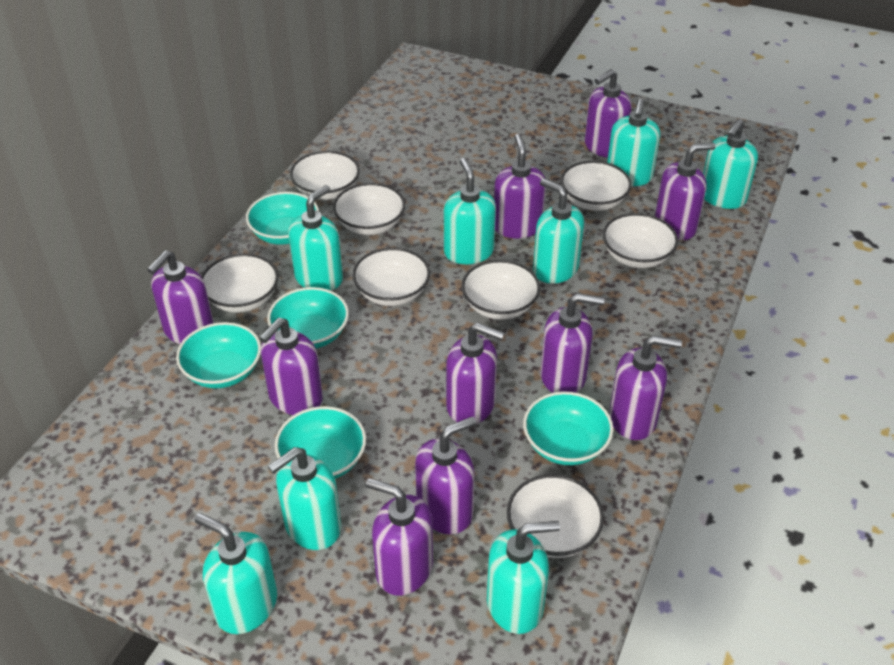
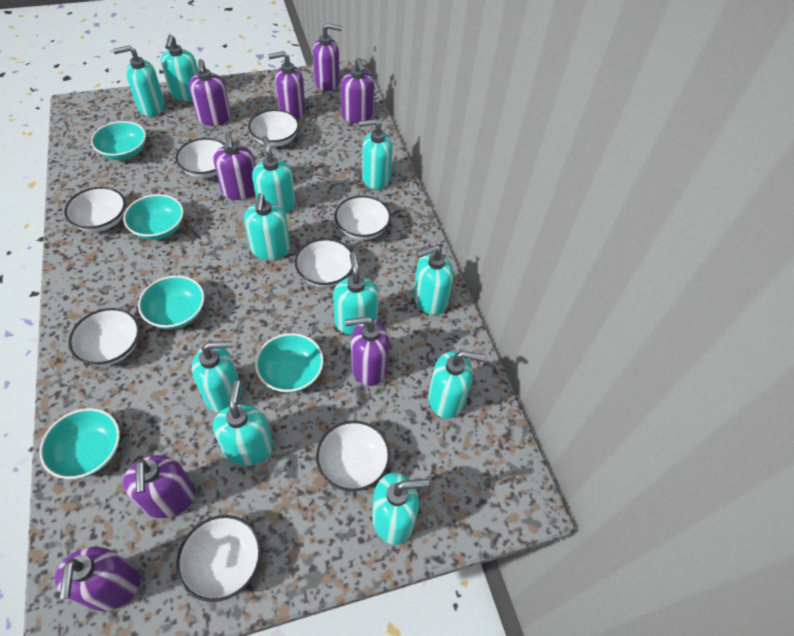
purple soap dispenser: 10 -> 8
turquoise soap dispenser: 8 -> 11

